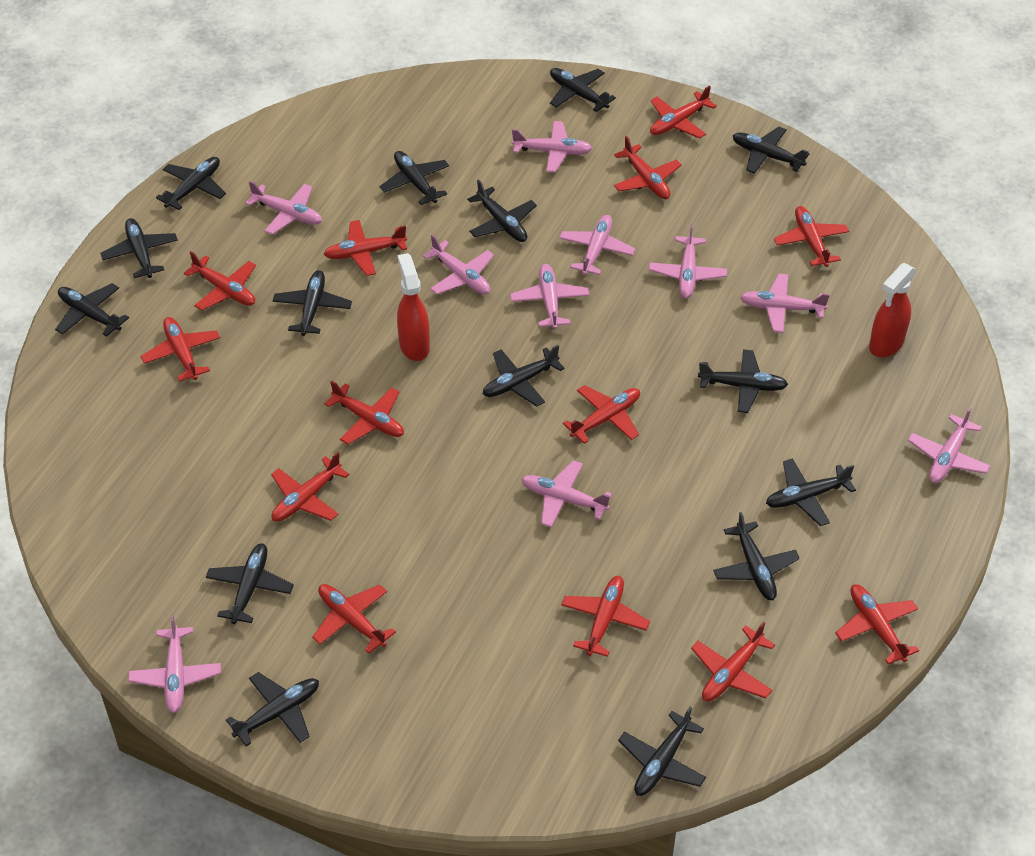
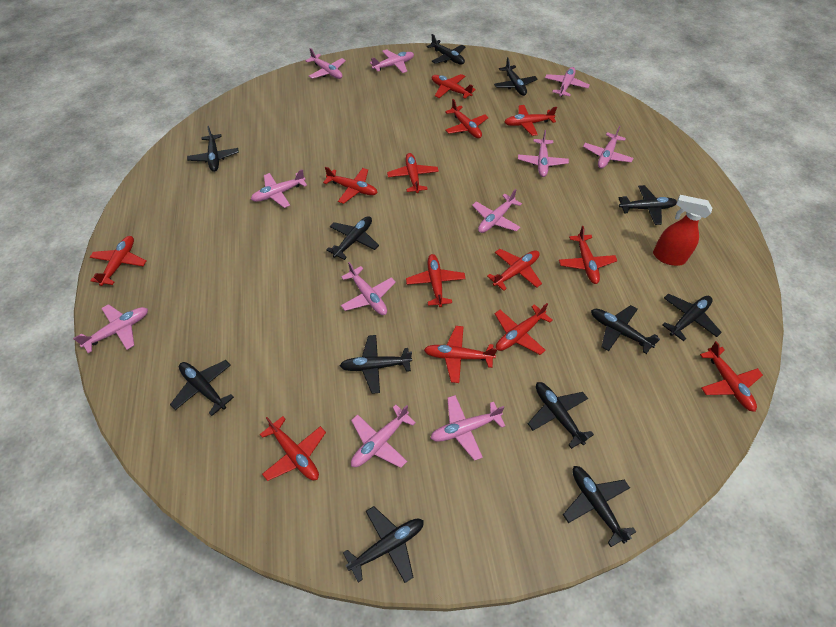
black plane: 15 -> 12
pink plane: 10 -> 11
red spray bottle: 2 -> 1

